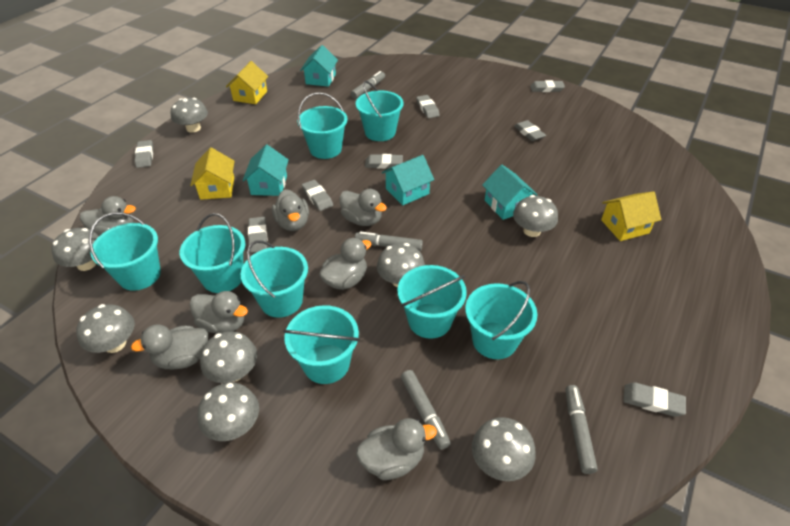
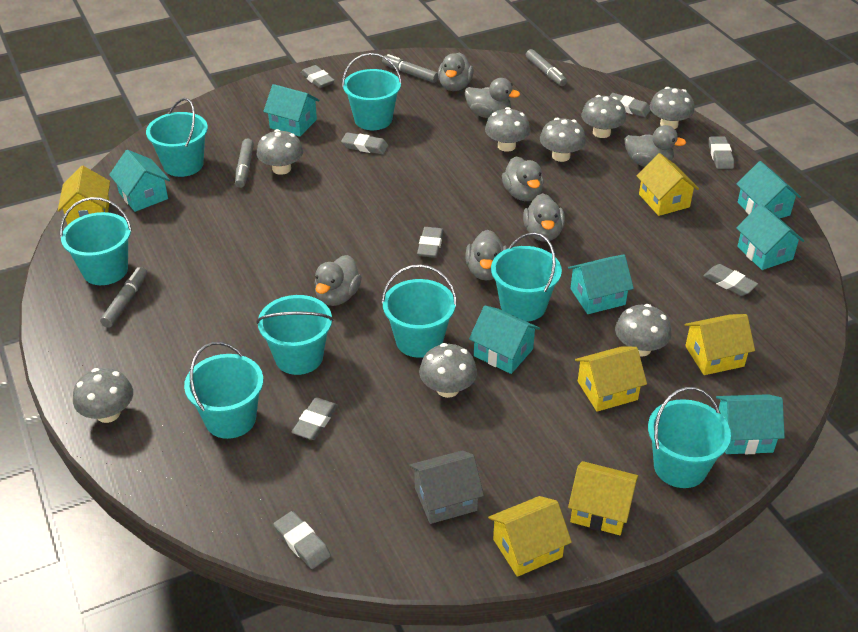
grey house: 0 -> 1
turquoise house: 4 -> 7
yellow house: 3 -> 6

